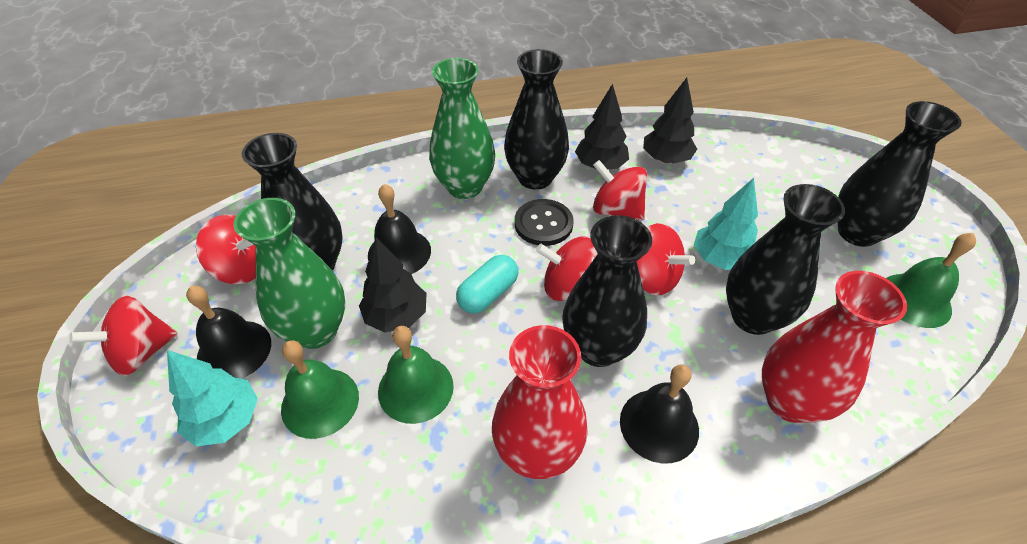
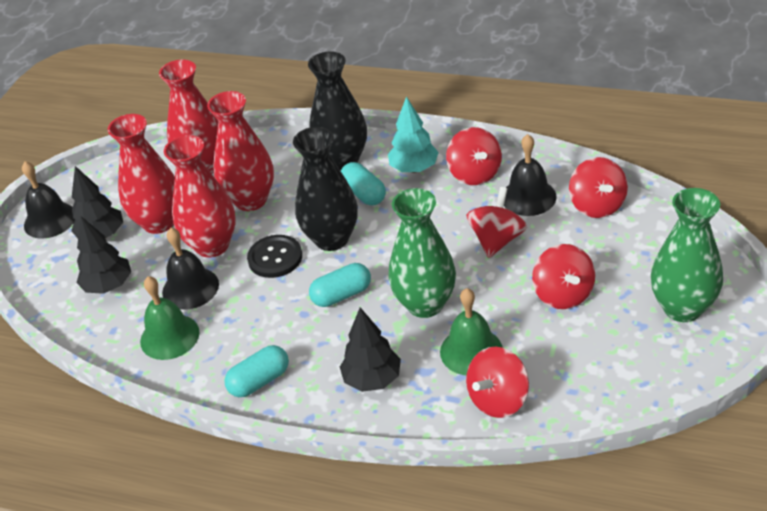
black vase: 5 -> 2
green bell: 3 -> 2
red vase: 2 -> 4
turquoise capsule: 1 -> 3
turquoise tree: 2 -> 1

